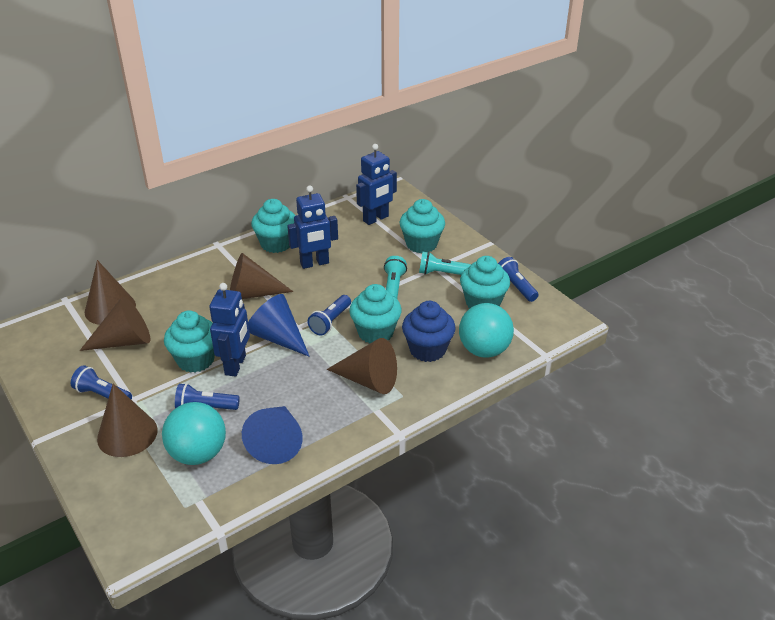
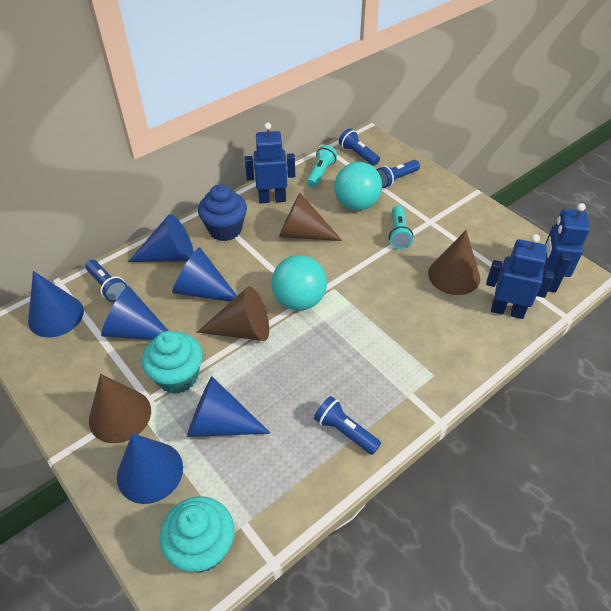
blue cone: 2 -> 6
brown cone: 5 -> 4
turquoise cupcake: 5 -> 2

